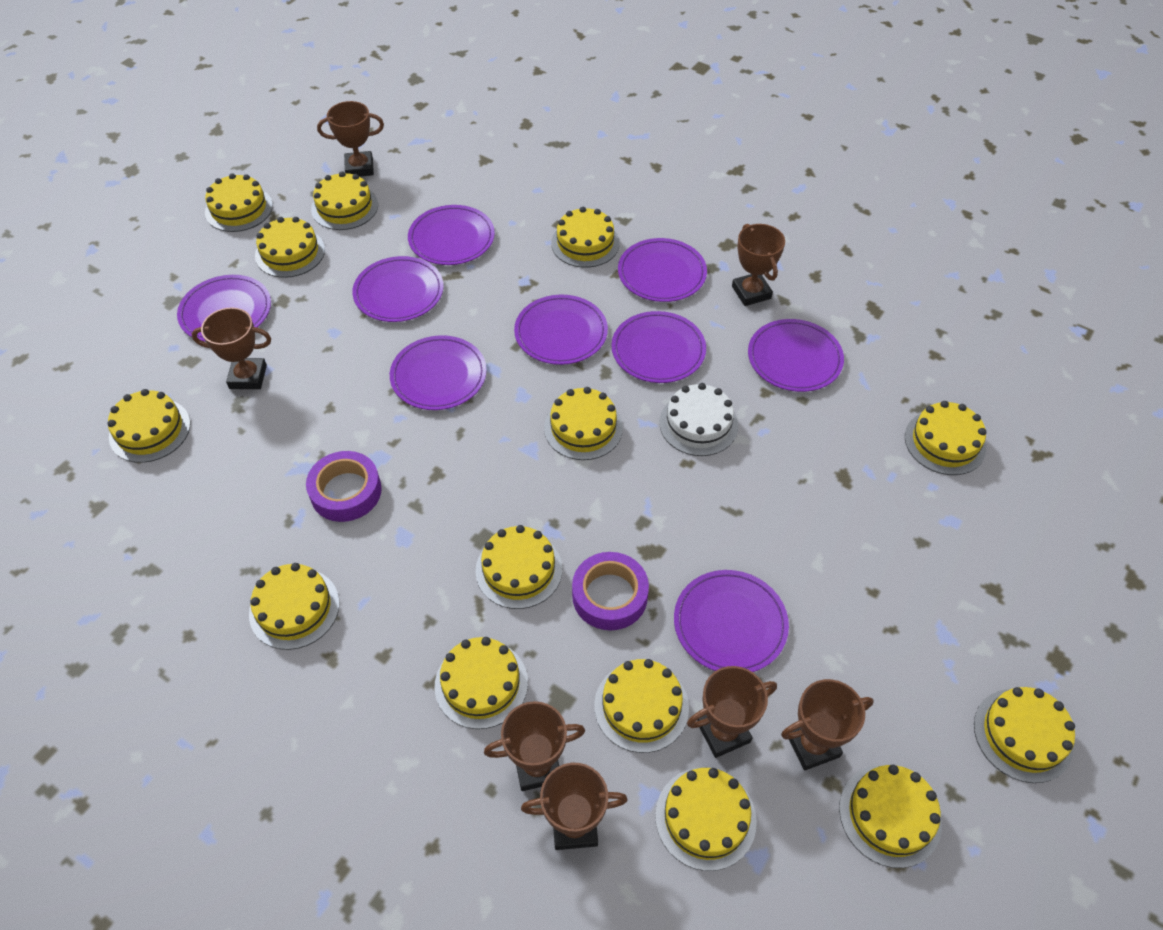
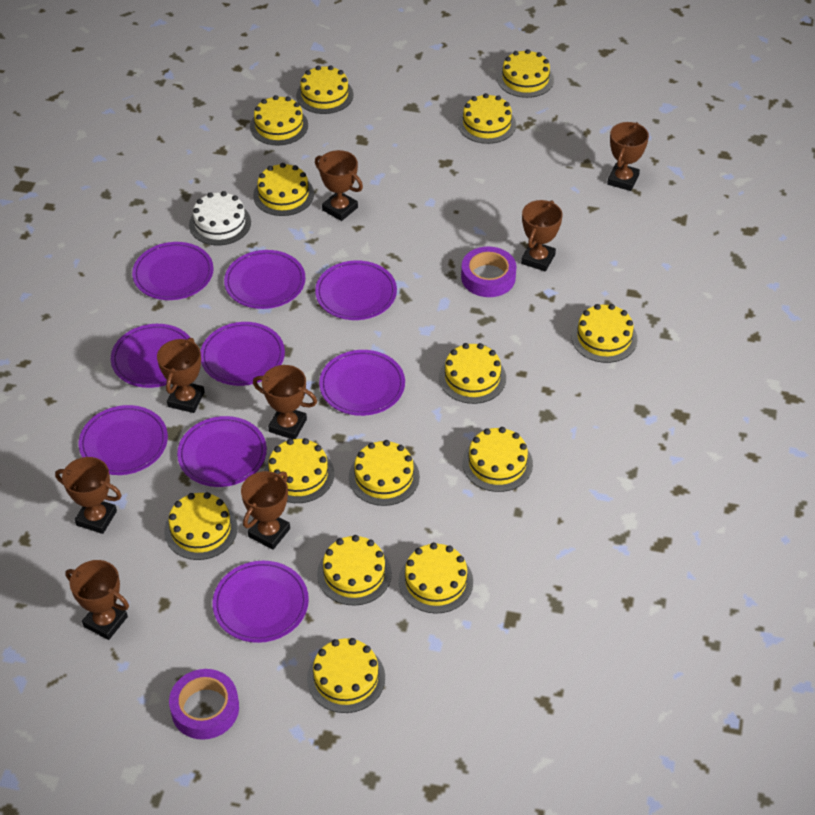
brown trophy: 7 -> 8

